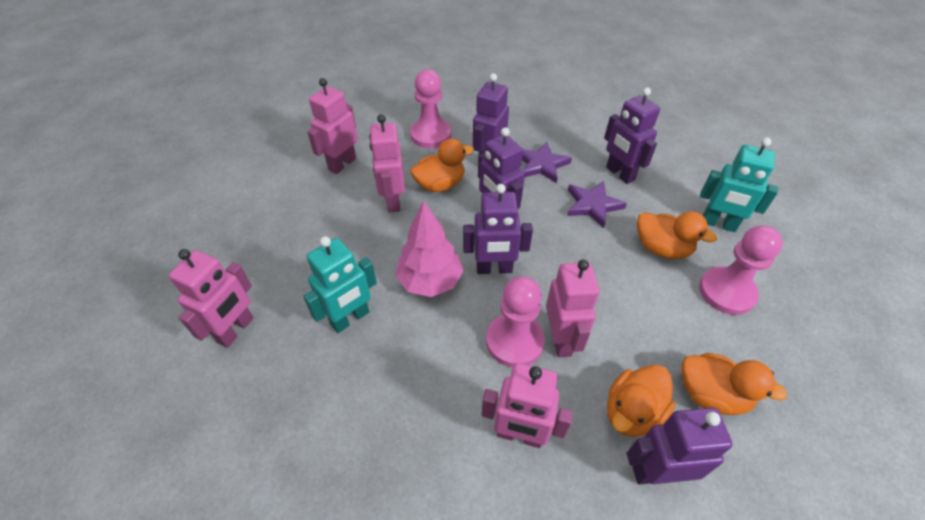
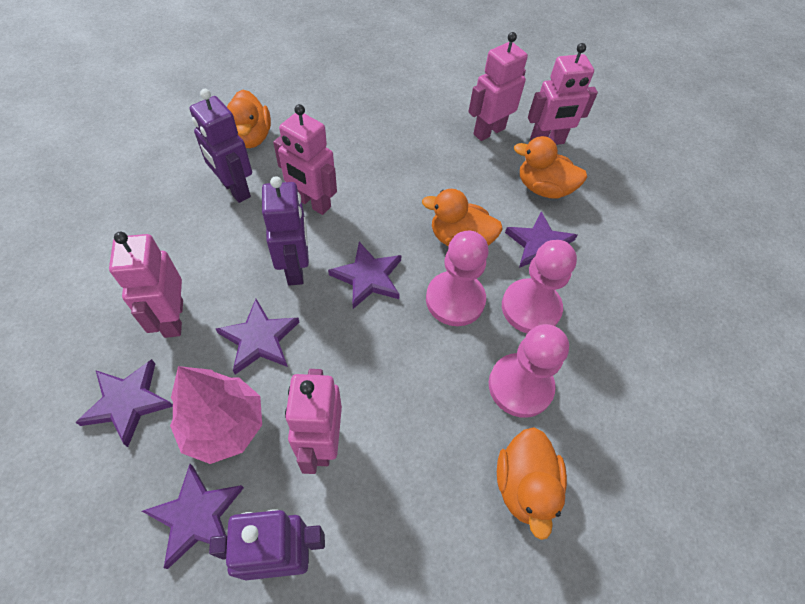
purple robot: 5 -> 3
purple star: 2 -> 5
turquoise robot: 2 -> 0

